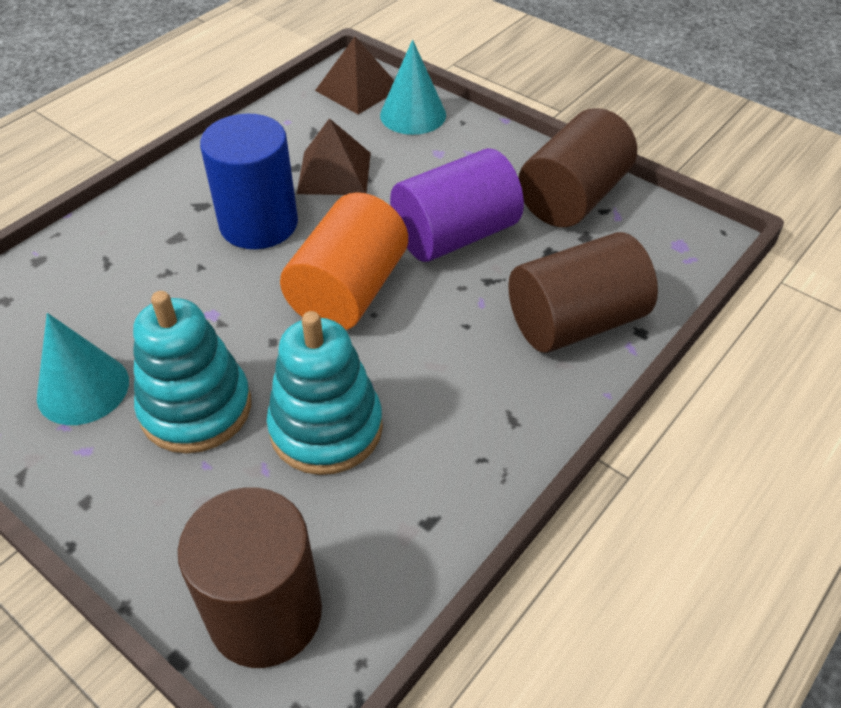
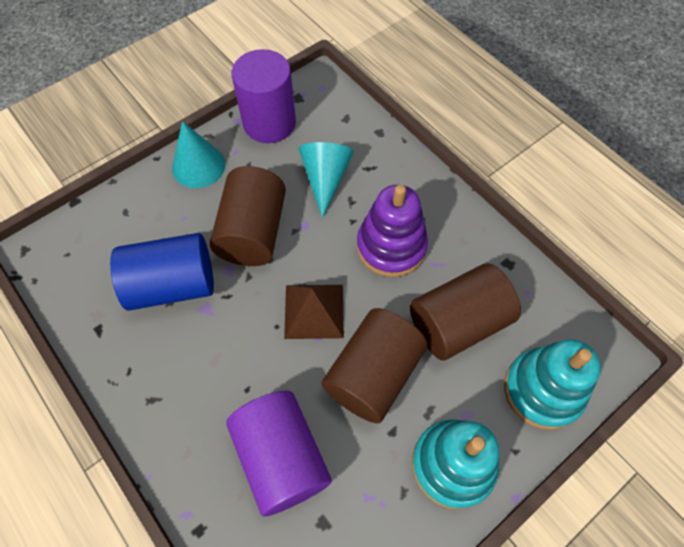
brown pyramid: 2 -> 1
orange cylinder: 1 -> 0
purple cylinder: 1 -> 2
purple stacking toy: 0 -> 1

